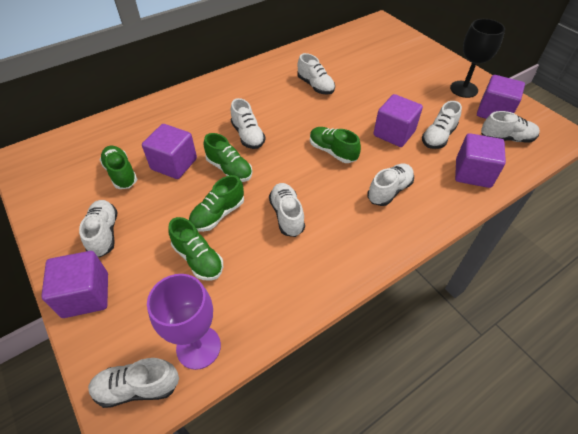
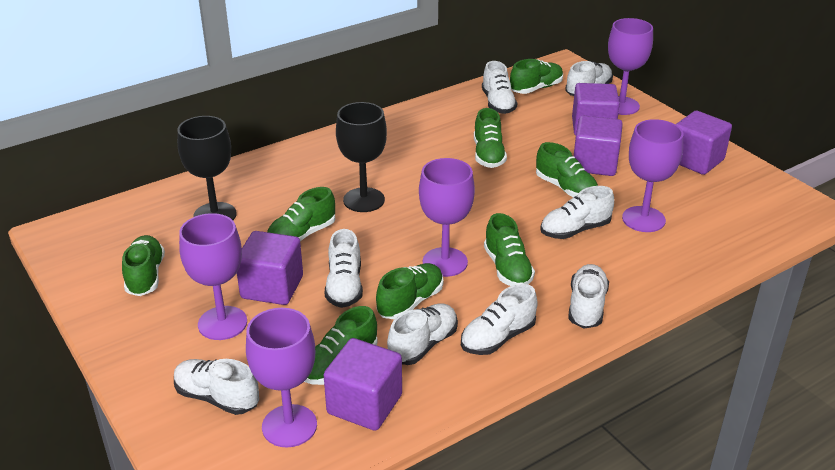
black goblet: 1 -> 2
green shoe: 5 -> 8
purple goblet: 1 -> 5

